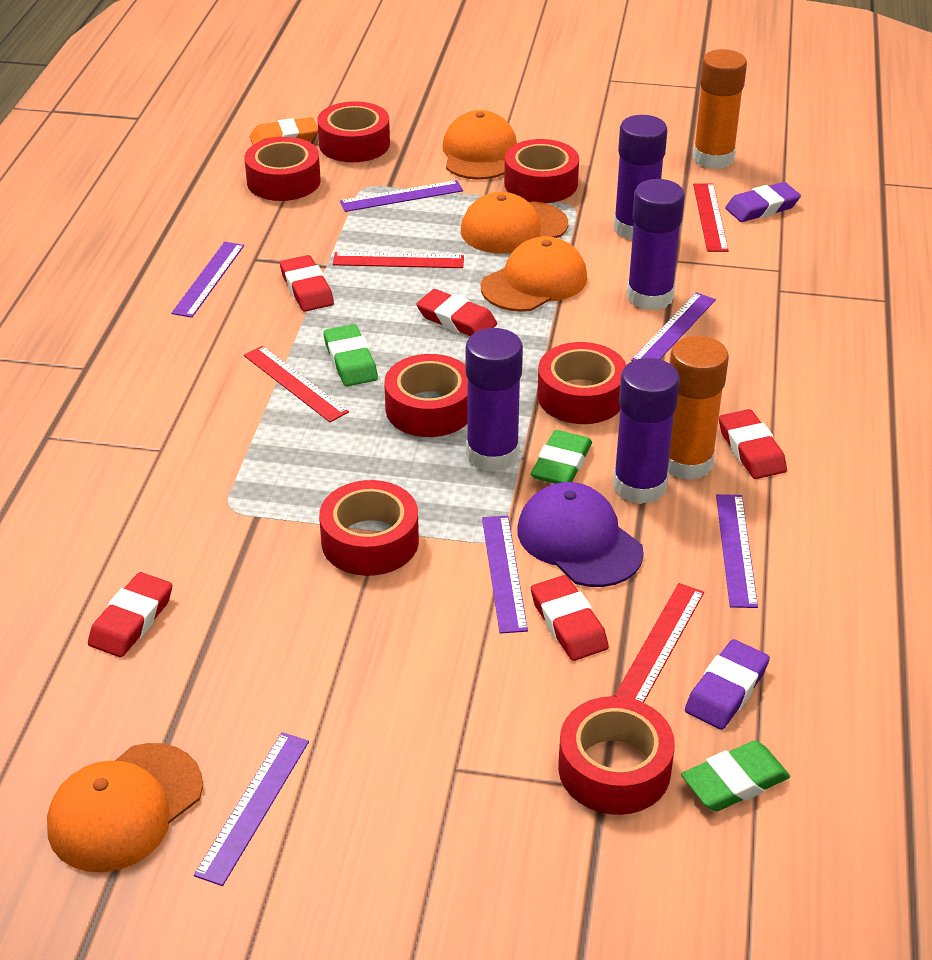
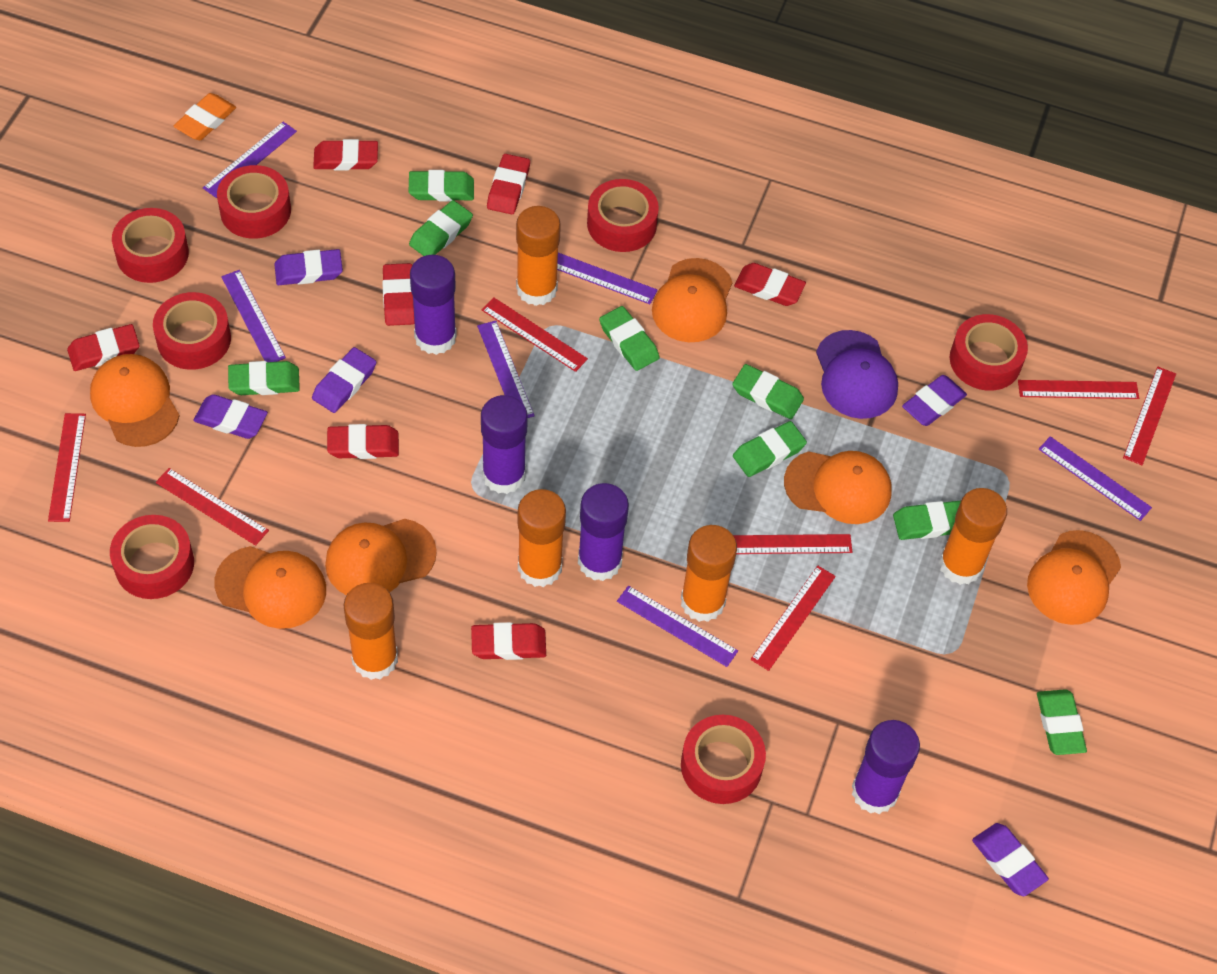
green eraser: 3 -> 8
orange cap: 4 -> 6
orange glue stick: 2 -> 5
purple eraser: 2 -> 5
red eraser: 5 -> 7
red ruler: 4 -> 7

